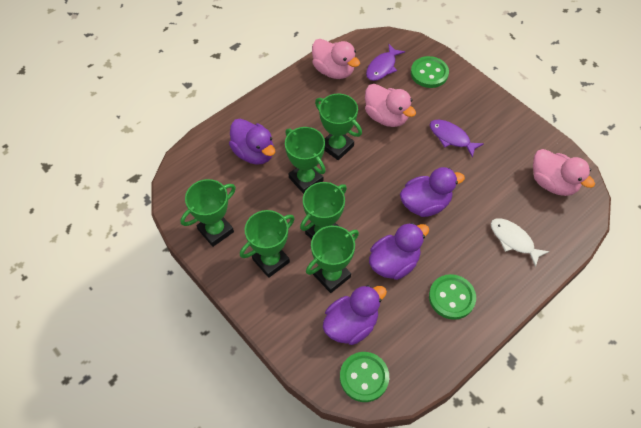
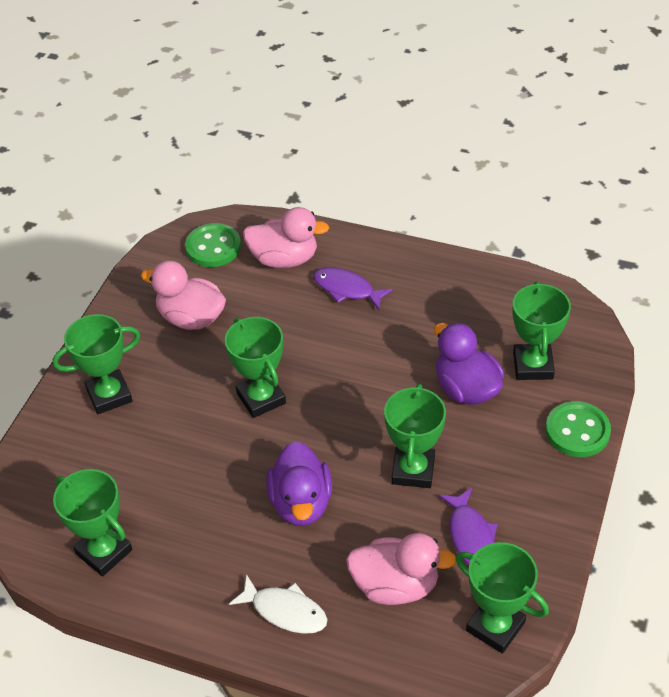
green button: 3 -> 2
purple duck: 4 -> 2

